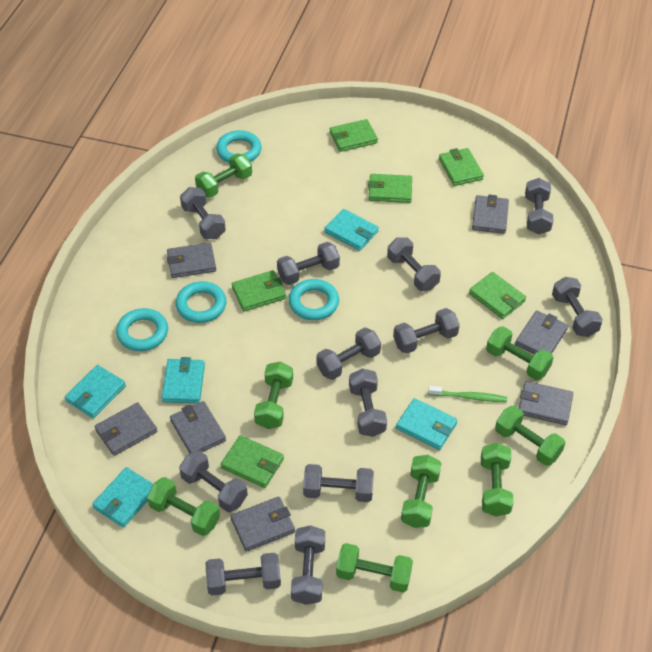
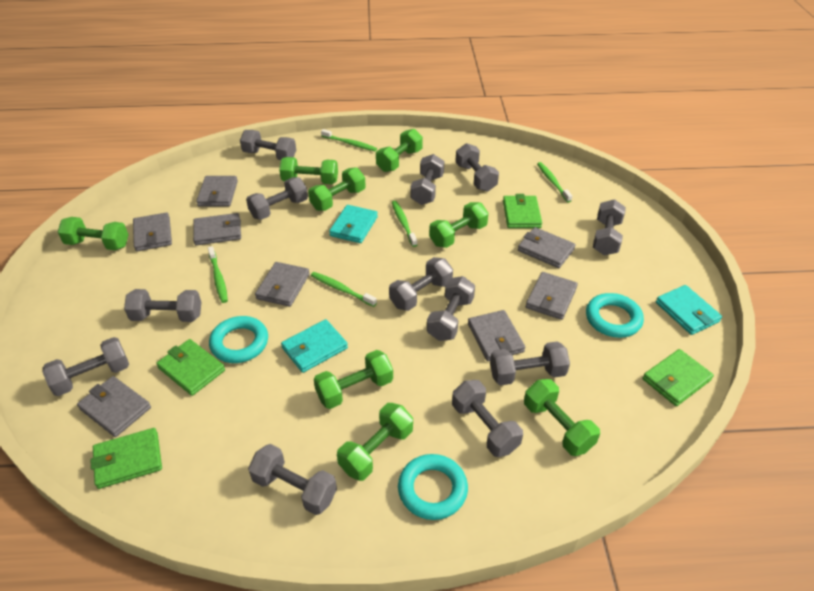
green toothbrush: 1 -> 5
green wallet: 6 -> 4
grey wallet: 7 -> 8
turquoise ring: 4 -> 3
turquoise wallet: 5 -> 3

